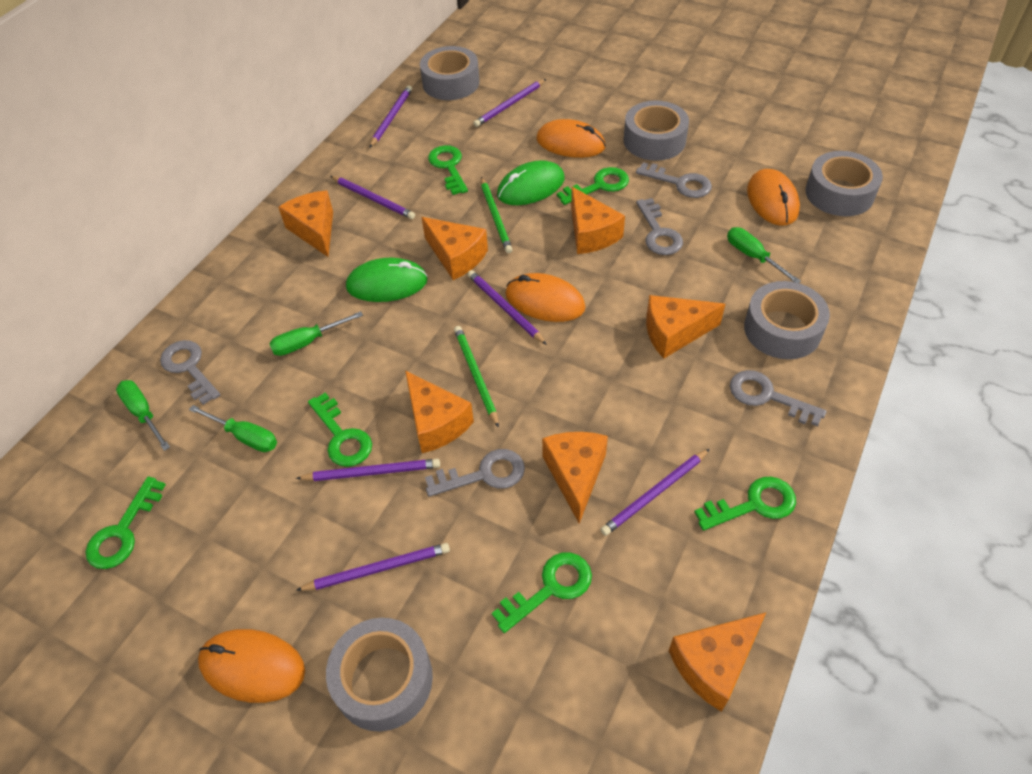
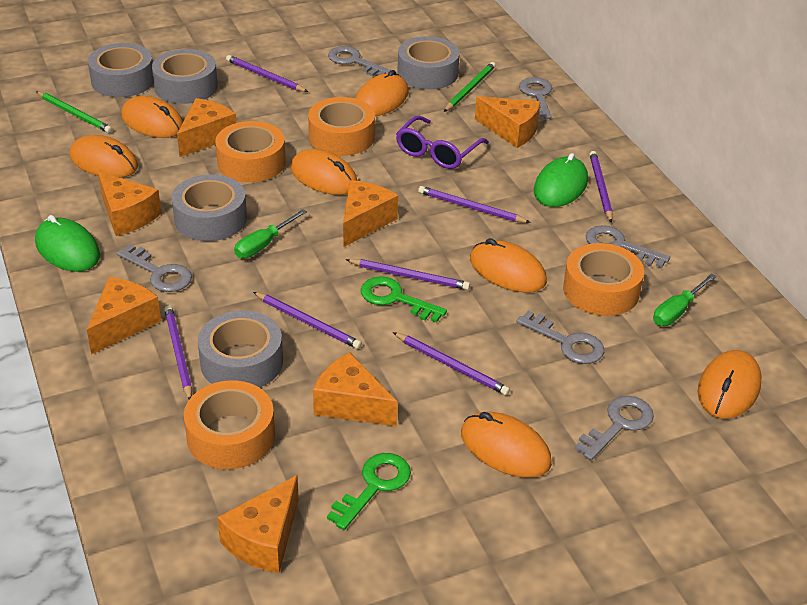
green key: 6 -> 2
green screwdriver: 4 -> 2
grey key: 5 -> 6
orange mouse: 4 -> 7
orange tape: 0 -> 4
purple glasses: 0 -> 1

